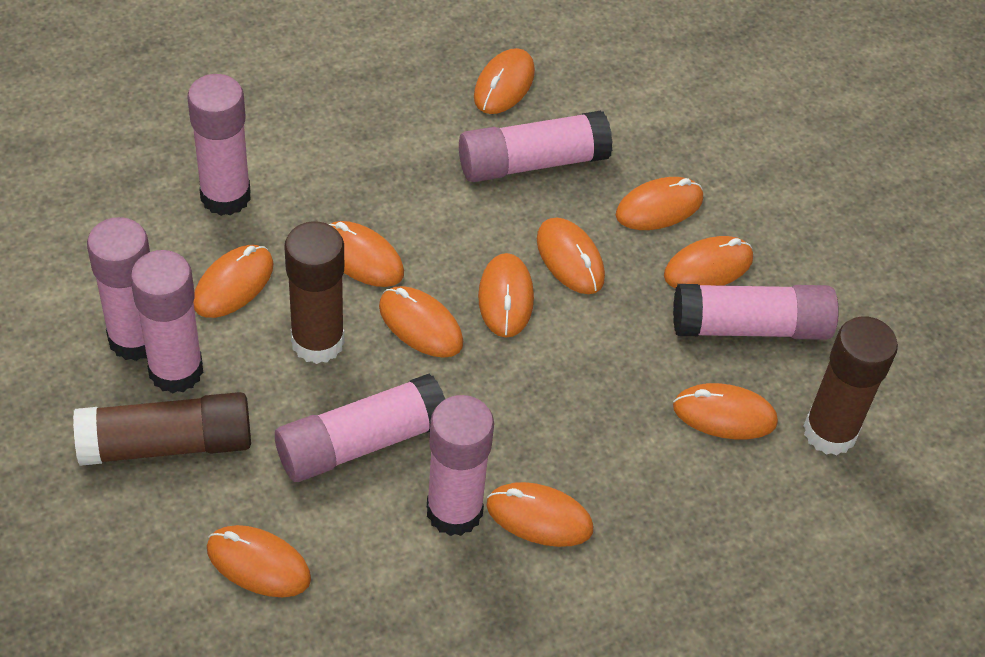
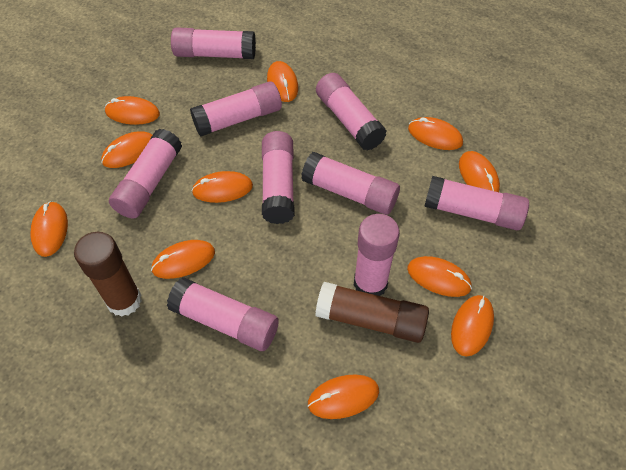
brown glue stick: 3 -> 2
pink glue stick: 7 -> 9

